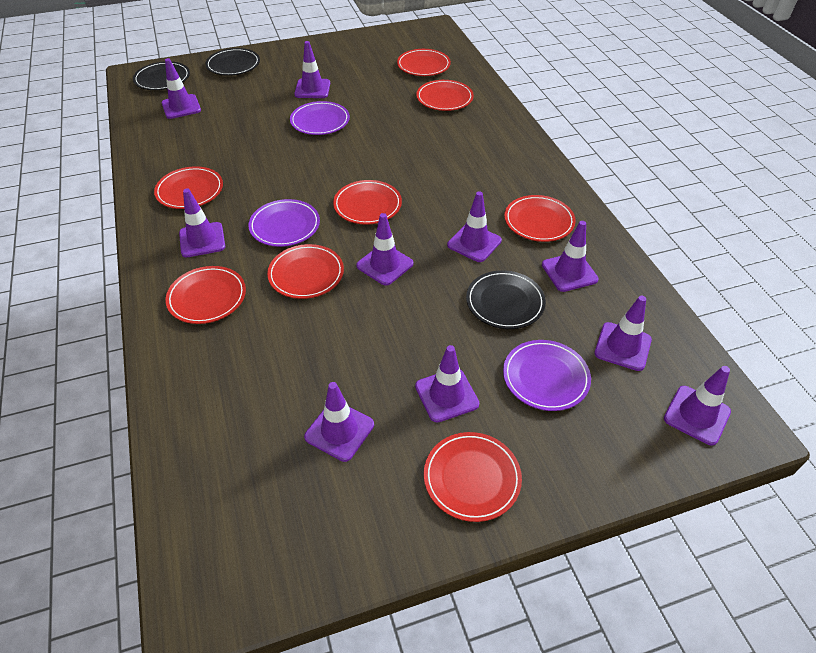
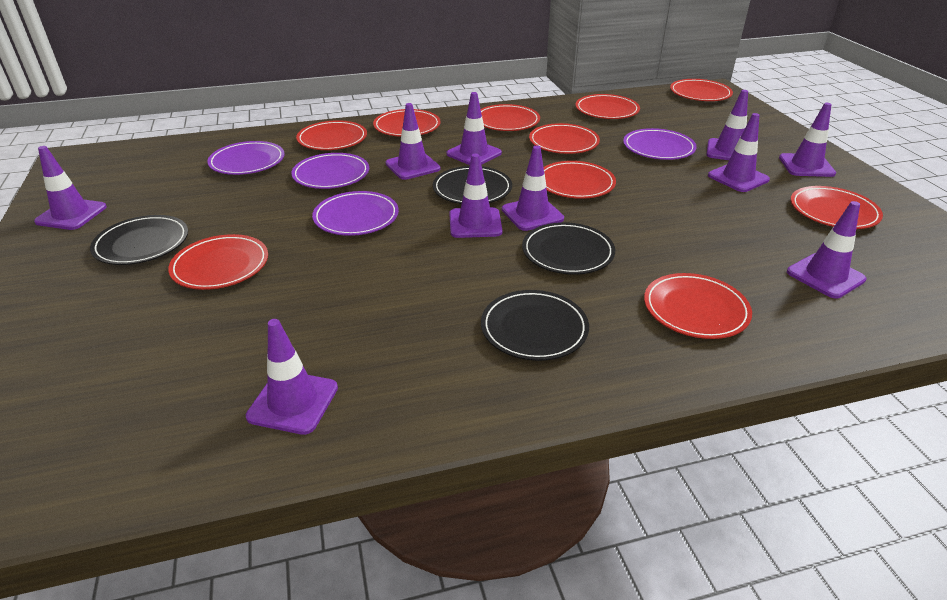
black plate: 3 -> 4
purple plate: 3 -> 4
red plate: 8 -> 10

